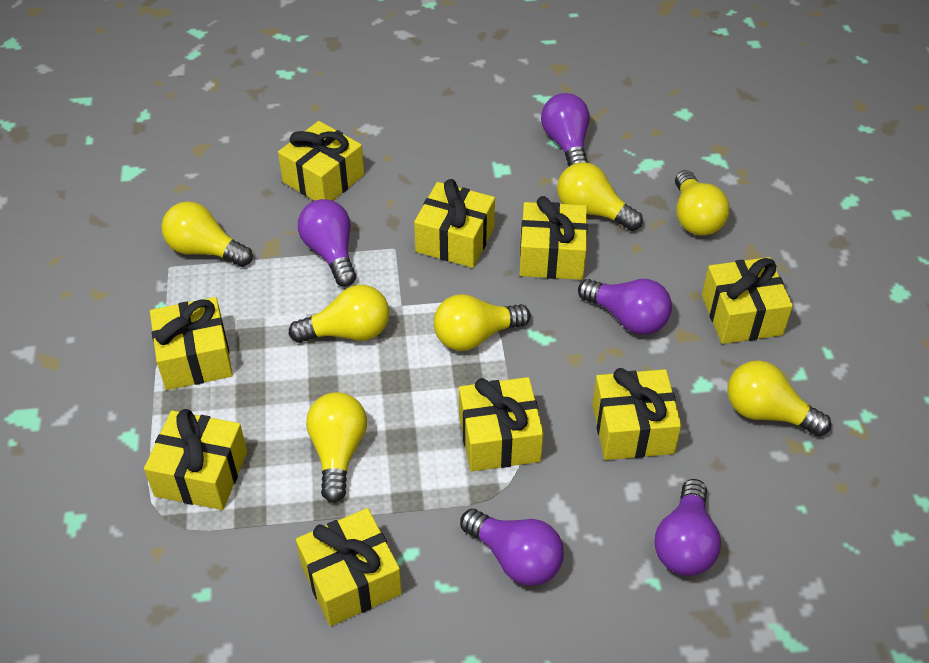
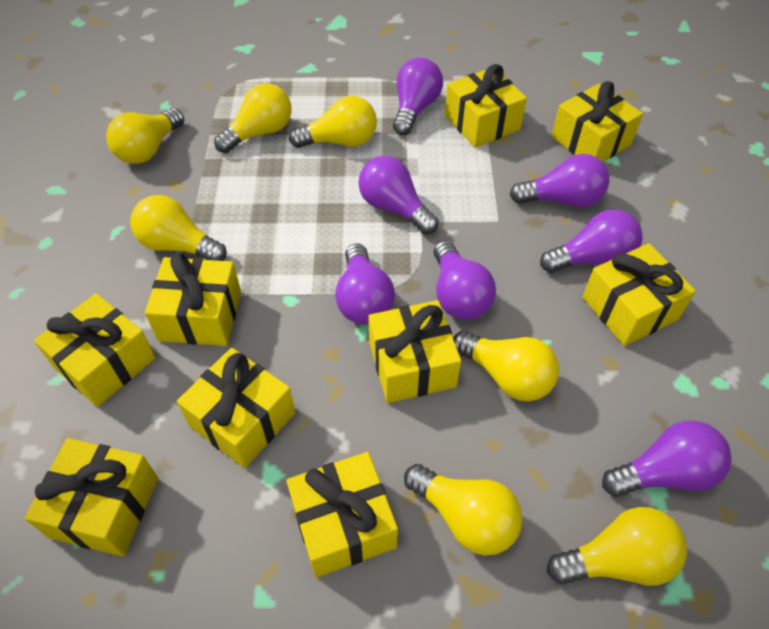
purple light bulb: 5 -> 7

